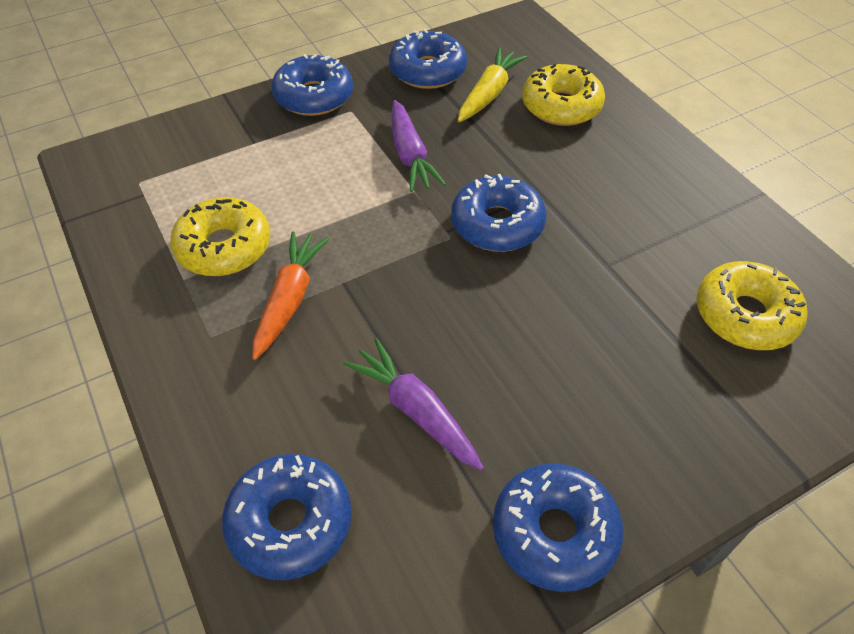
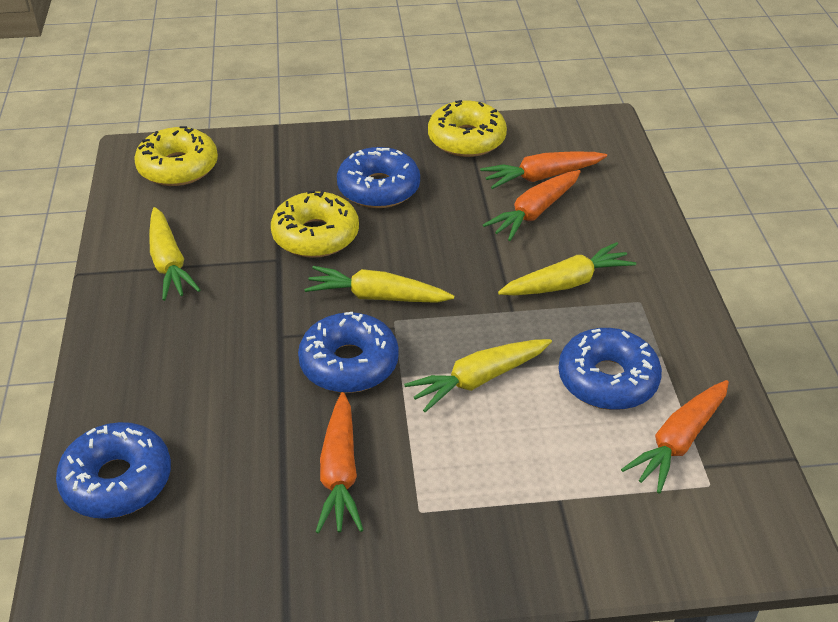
blue donut: 5 -> 4
orange carrot: 1 -> 4
purple carrot: 2 -> 0
yellow carrot: 1 -> 4

